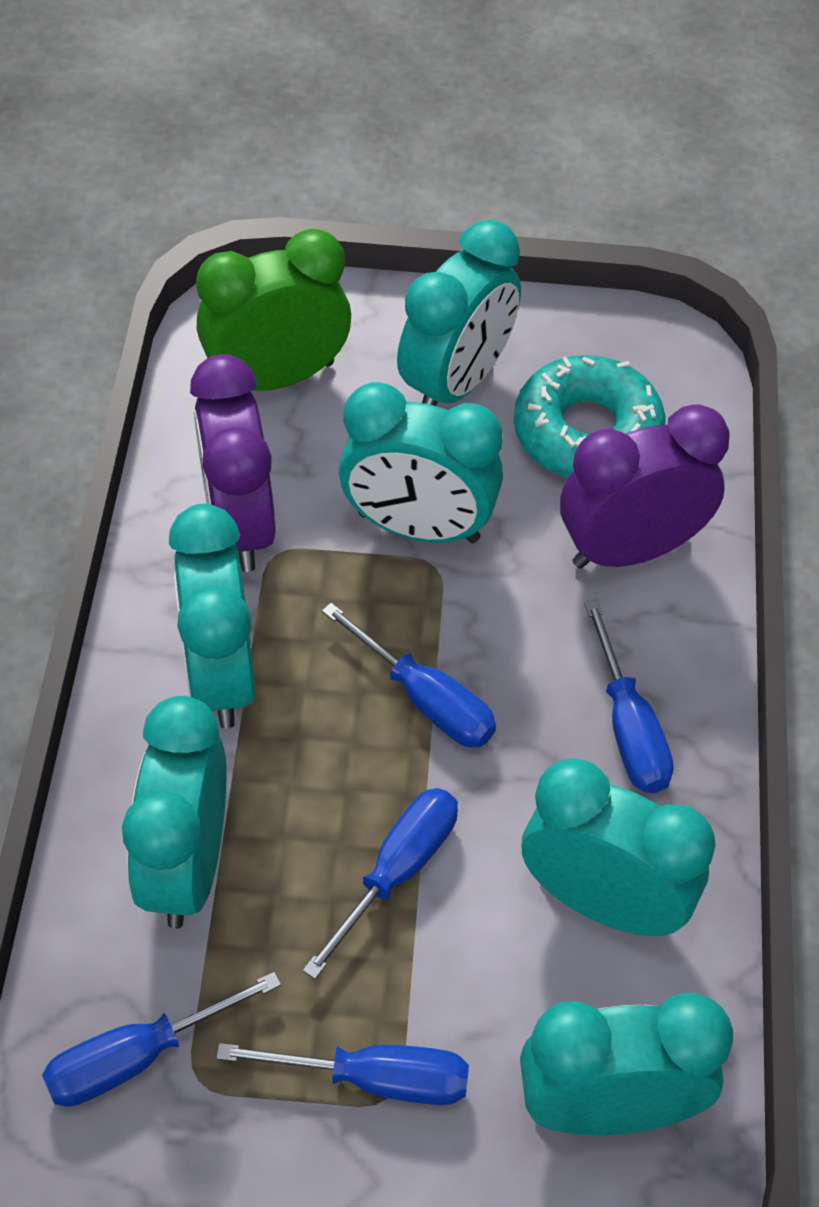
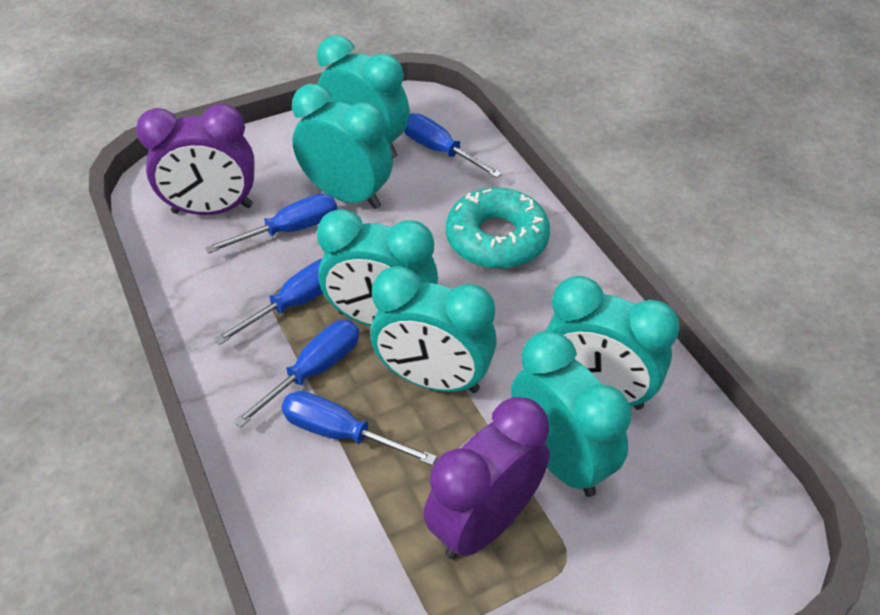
green clock: 1 -> 0

